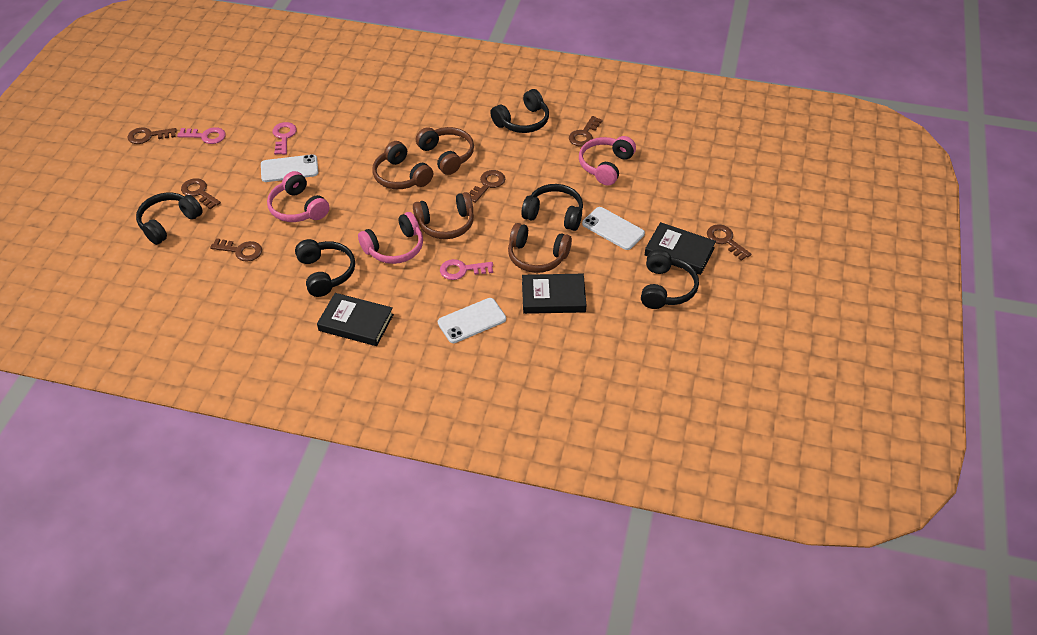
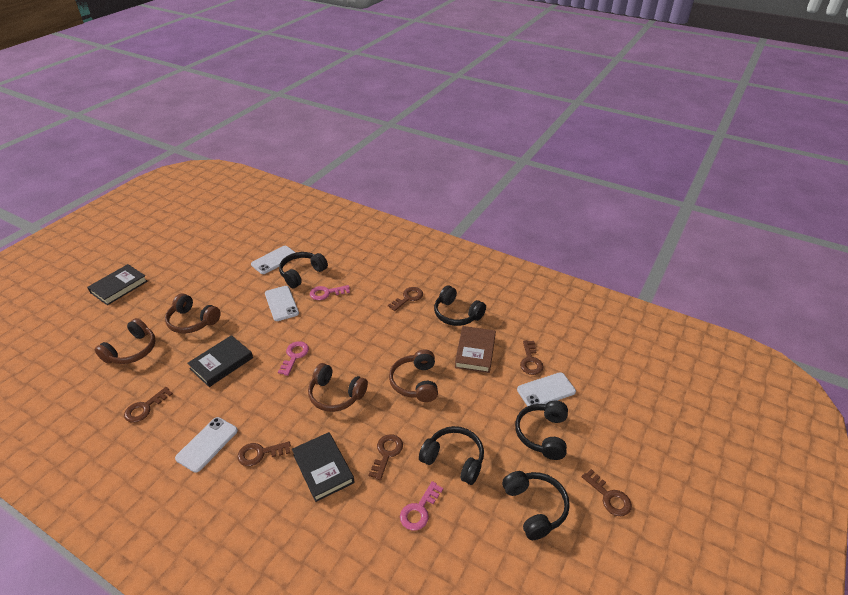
brown book: 0 -> 1
pink headphones: 3 -> 0
white phone: 3 -> 4

